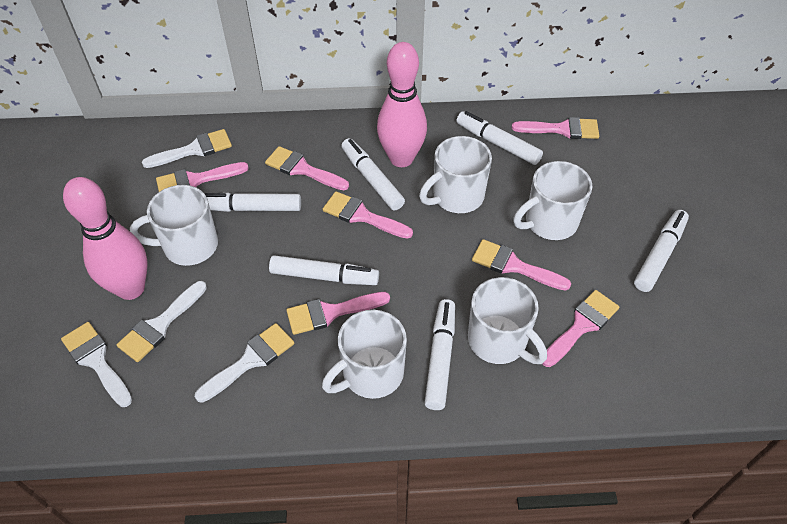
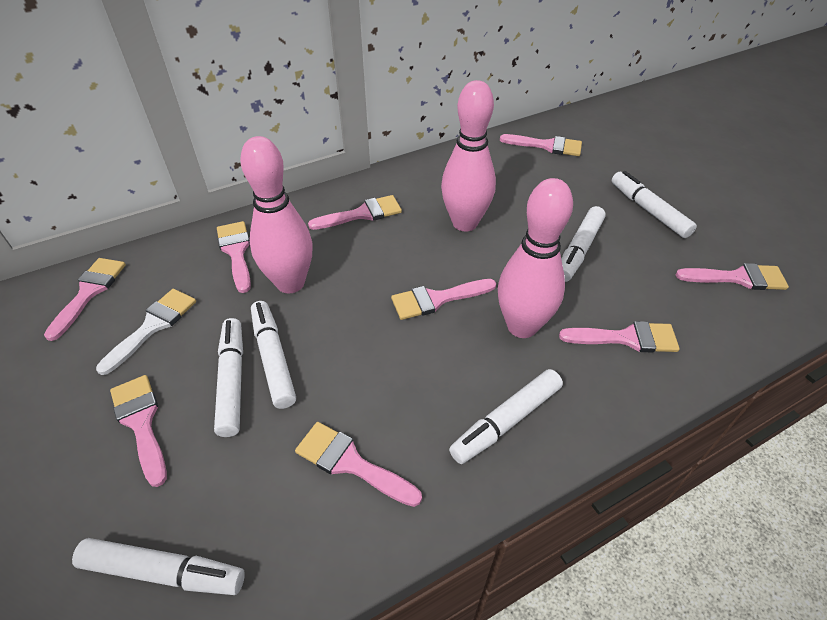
pink bowling pin: 2 -> 3
pink brush: 7 -> 9
white brush: 4 -> 1
white mug: 5 -> 0

